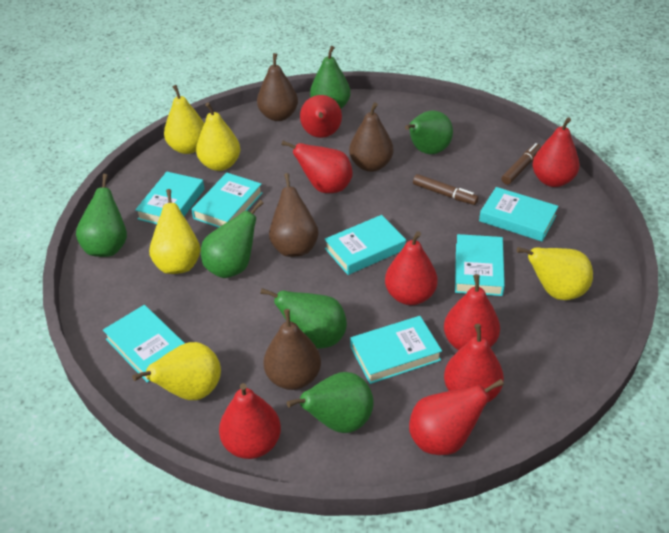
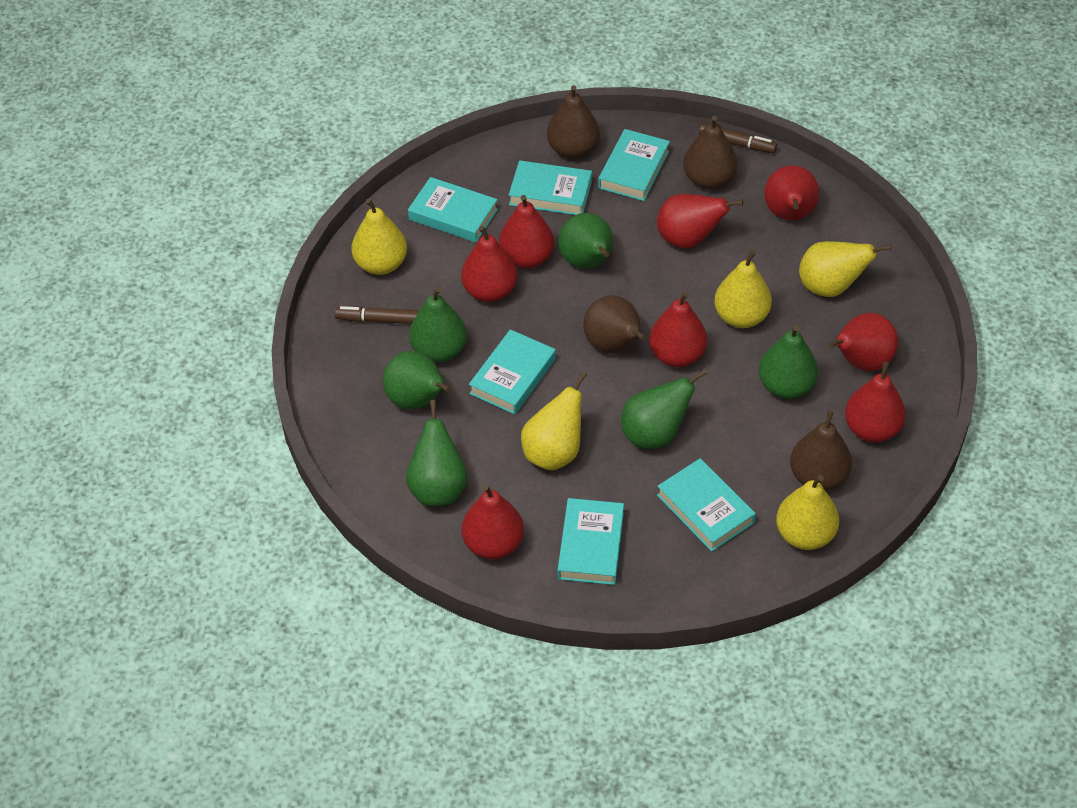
turquoise book: 7 -> 6

